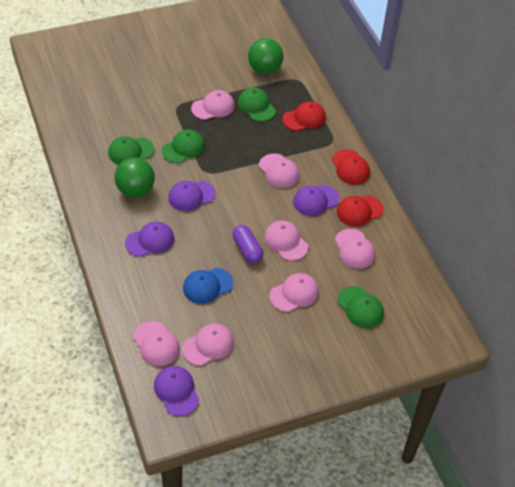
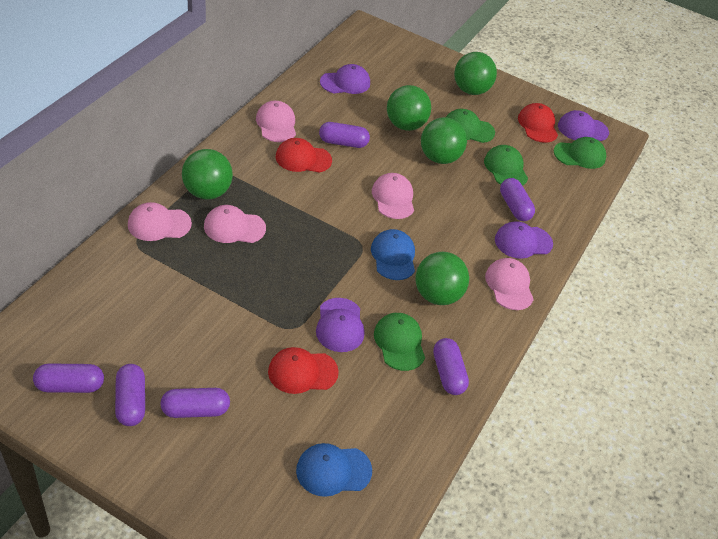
blue cap: 1 -> 2
green ball: 2 -> 5
pink cap: 7 -> 5
purple capsule: 1 -> 6

